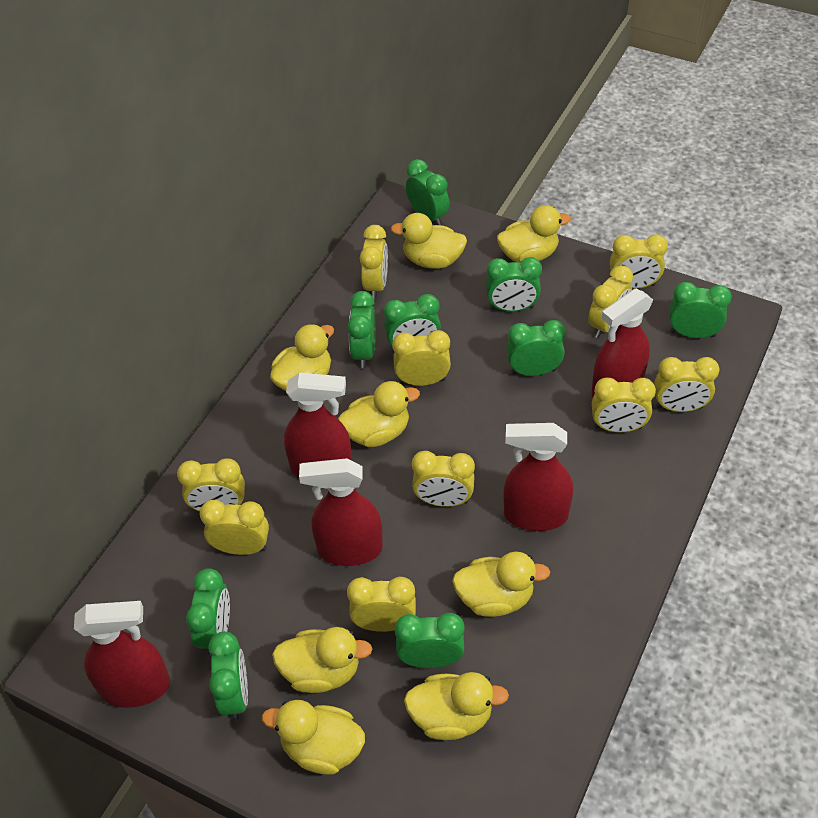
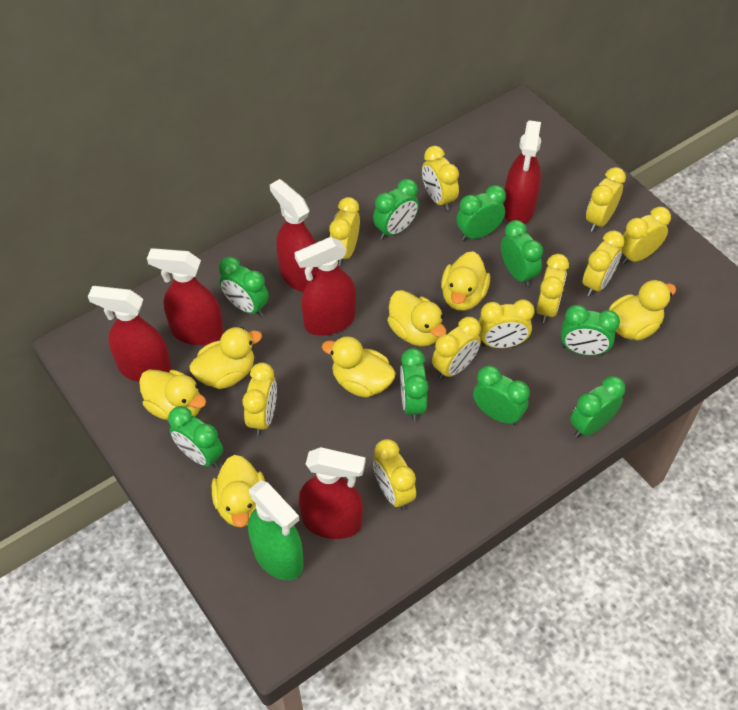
green spray bottle: 0 -> 1
red spray bottle: 5 -> 6
yellow duck: 8 -> 7

